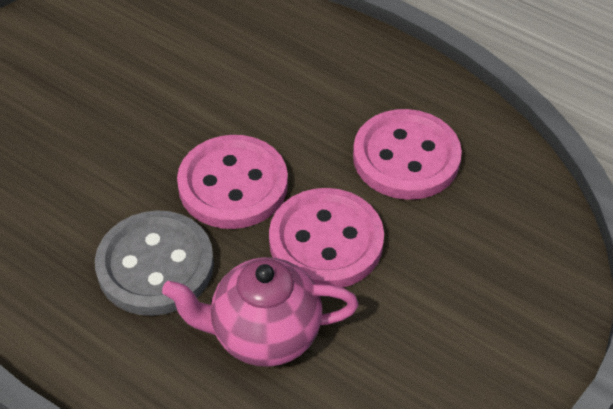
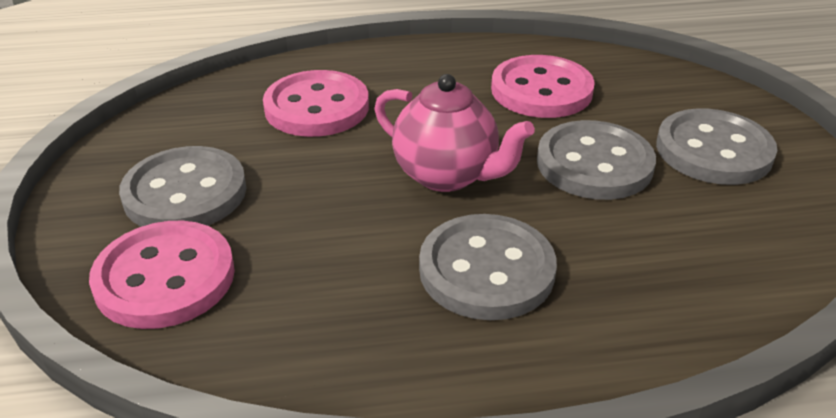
grey button: 1 -> 4

